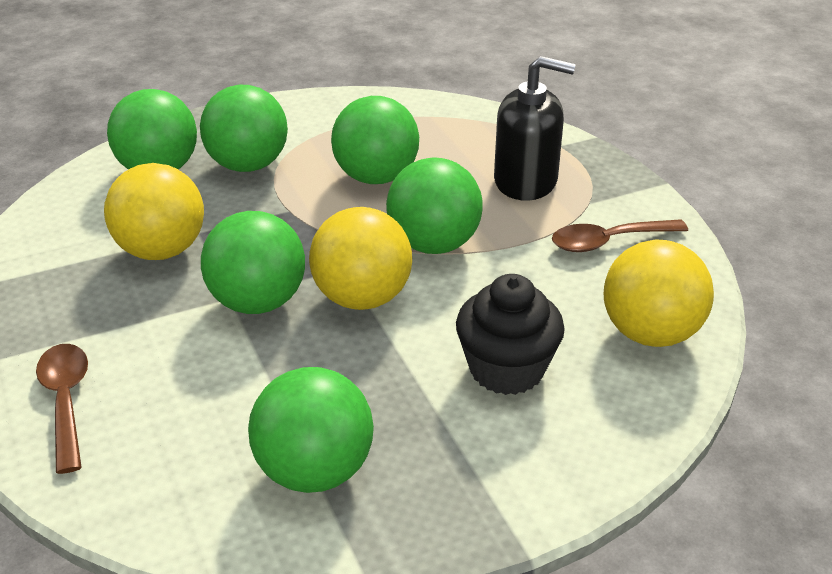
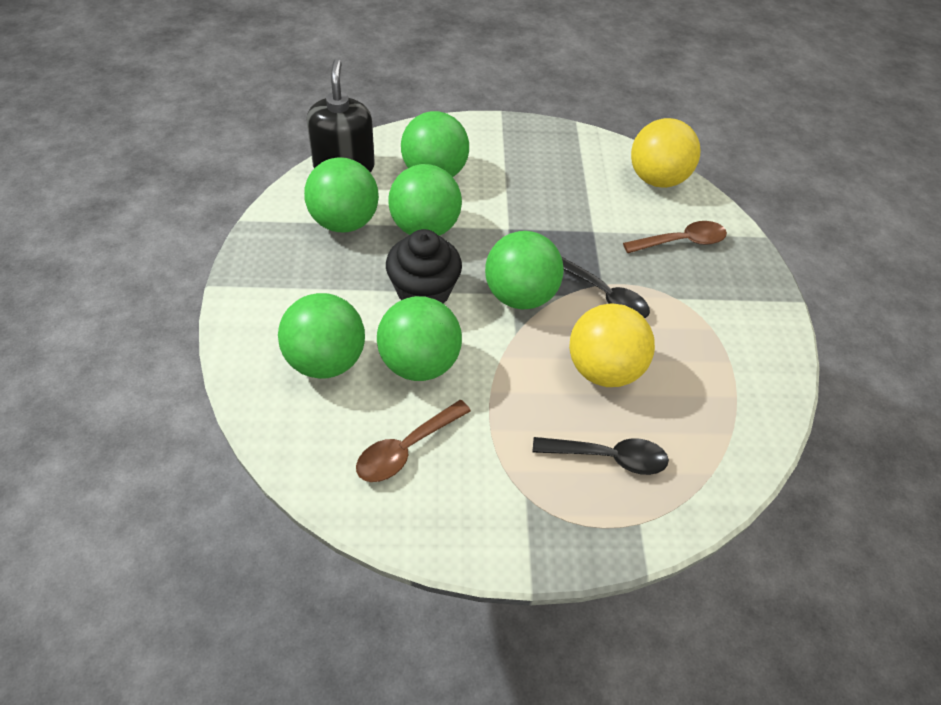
black spoon: 0 -> 2
yellow ball: 3 -> 2

